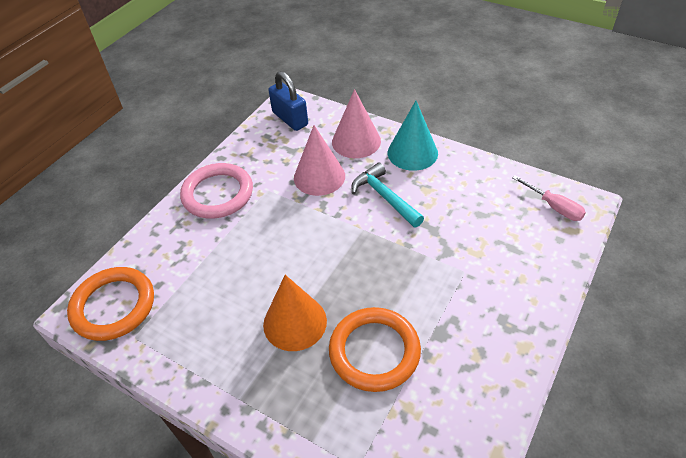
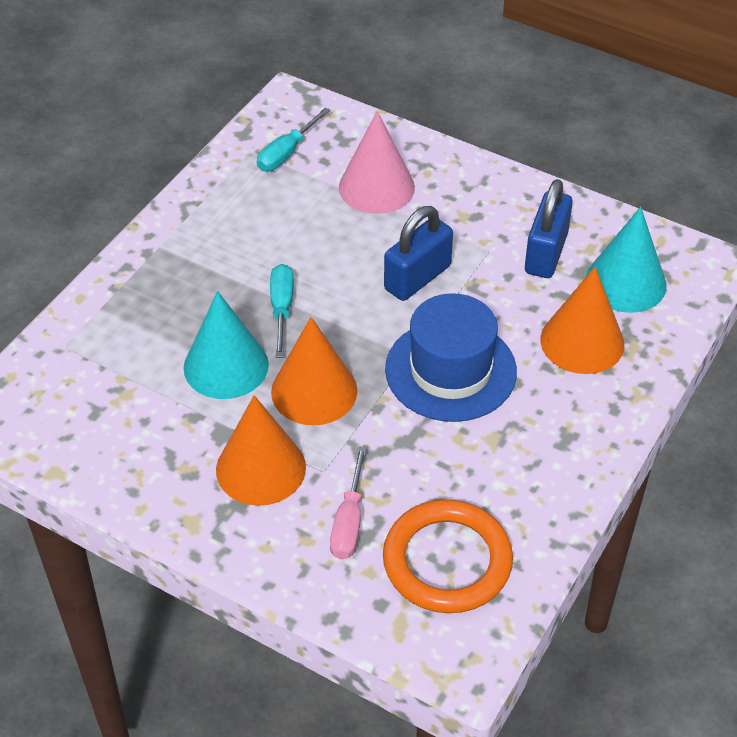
blue hat: 0 -> 1
blue padlock: 1 -> 2
orange cone: 1 -> 3
orange ring: 2 -> 1
pink cone: 2 -> 1
pink ring: 1 -> 0
turquoise cone: 1 -> 2
turquoise hammer: 1 -> 0
turquoise screwdriver: 0 -> 2

